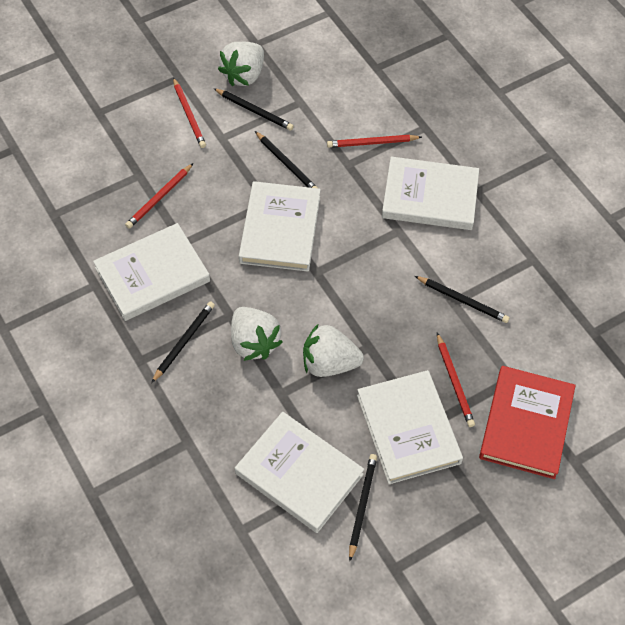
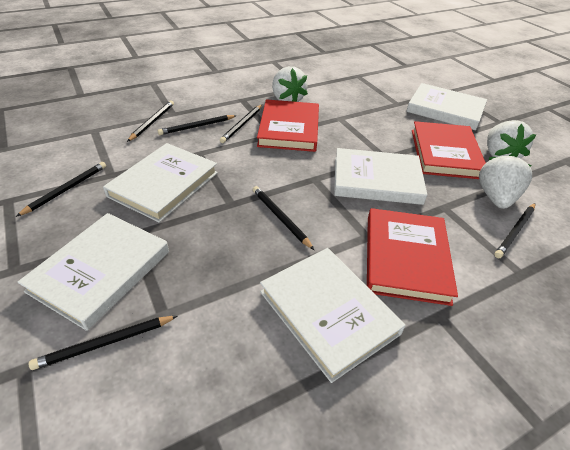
black pencil: 5 -> 7
red book: 1 -> 3
red pencil: 4 -> 0

